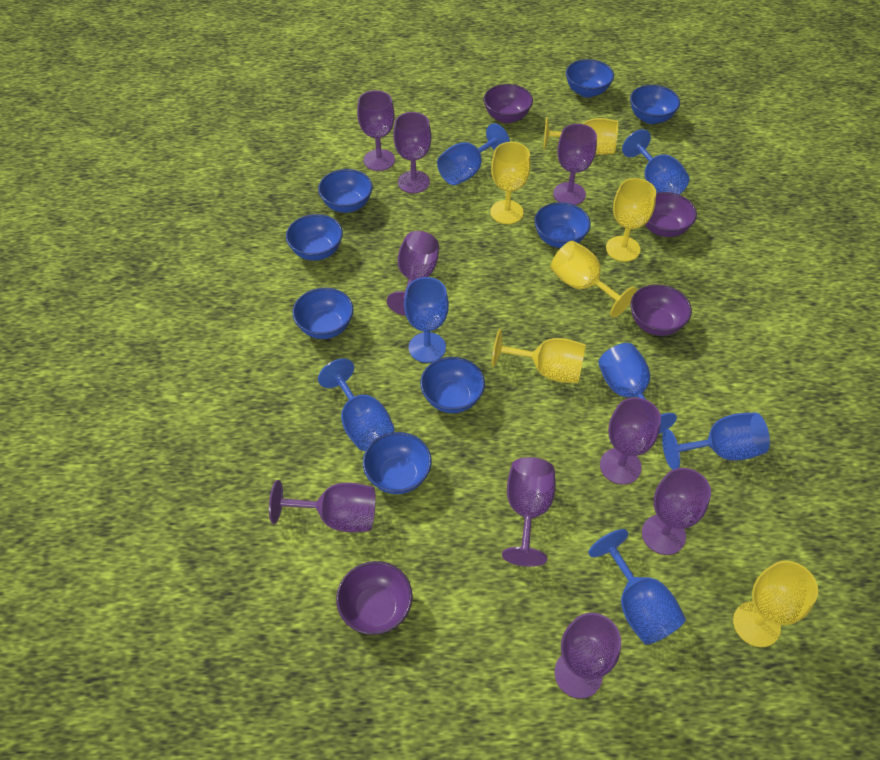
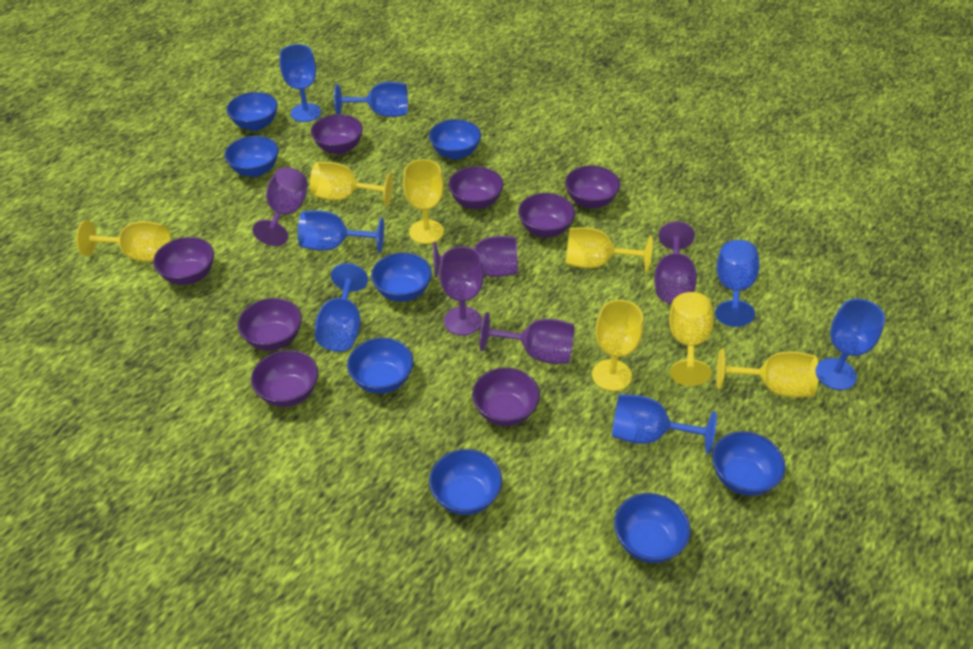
purple bowl: 4 -> 8
purple goblet: 9 -> 5
yellow goblet: 6 -> 7

